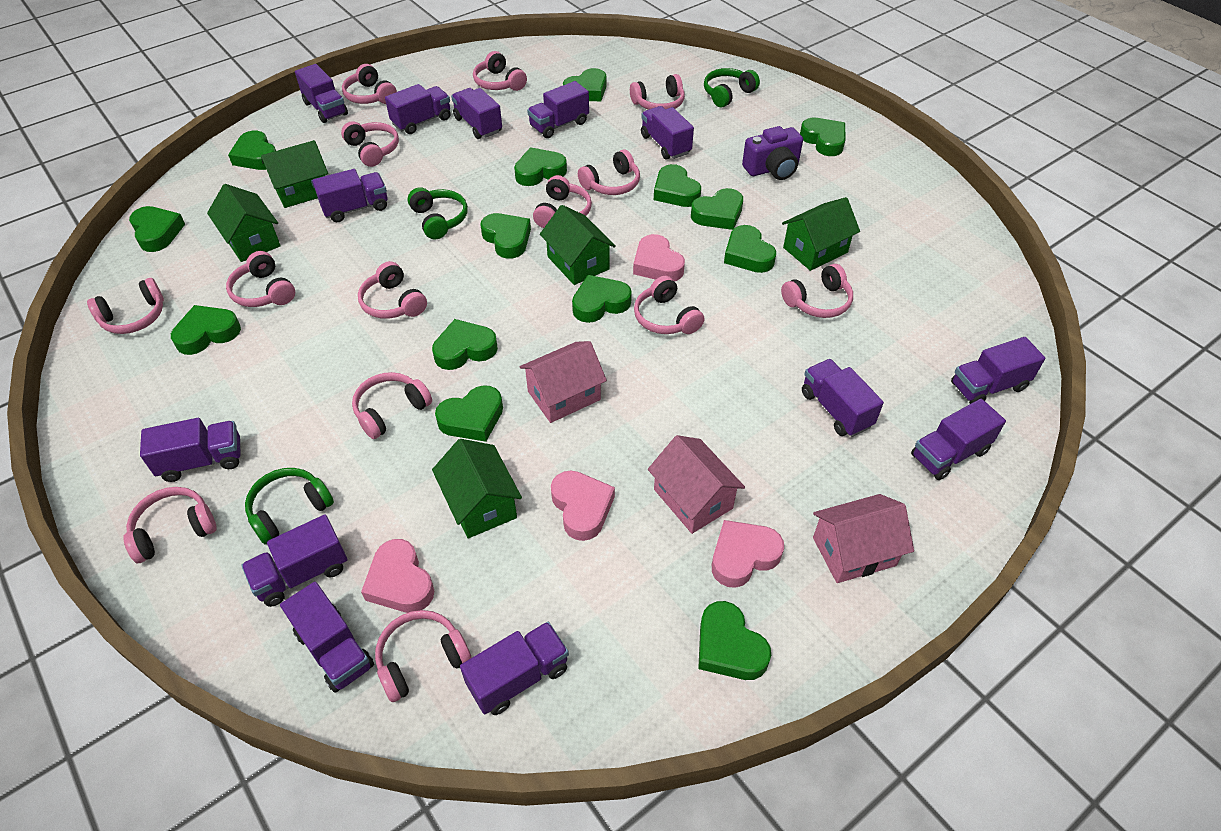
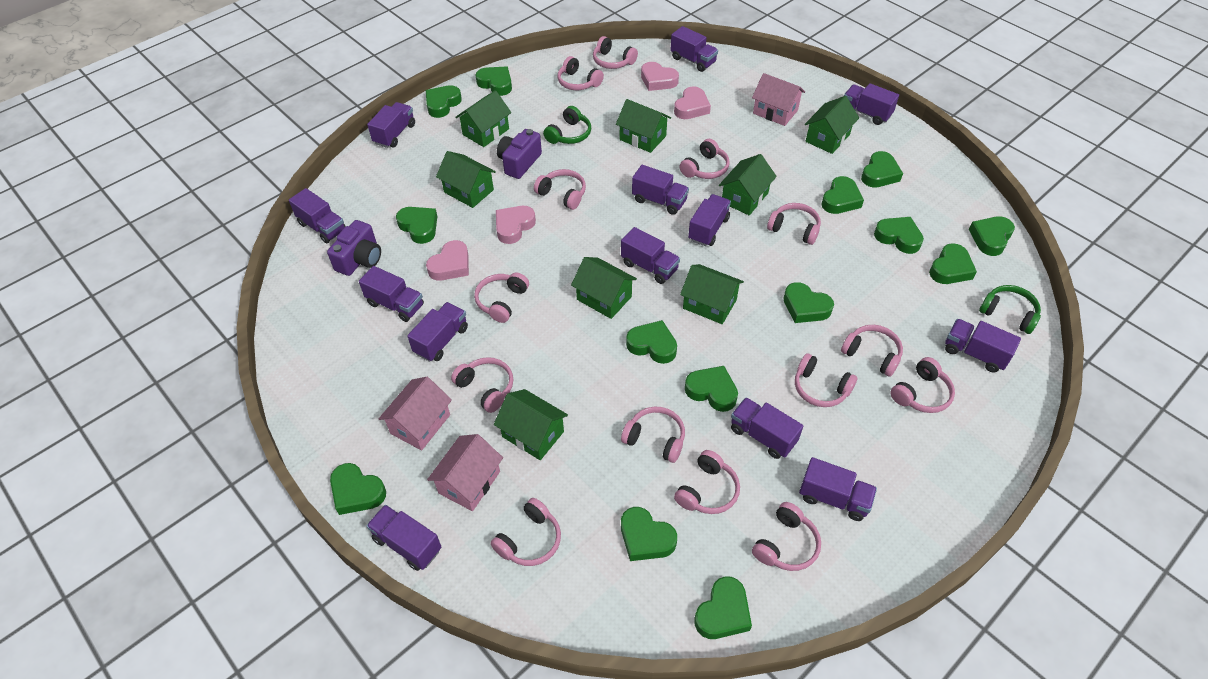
green headphones: 3 -> 2
green house: 5 -> 8
purple camera: 1 -> 2

